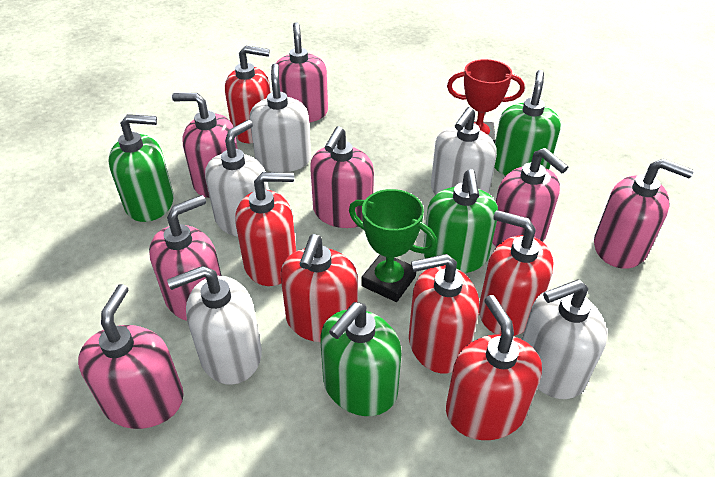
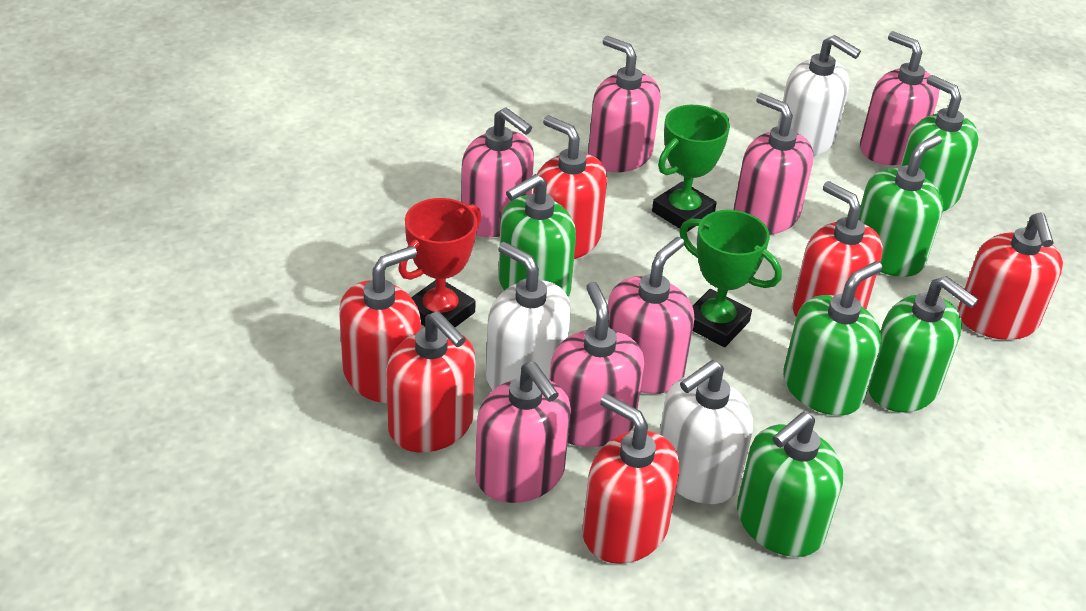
green soap dispenser: 4 -> 6
green trophy: 1 -> 2
white soap dispenser: 5 -> 3

